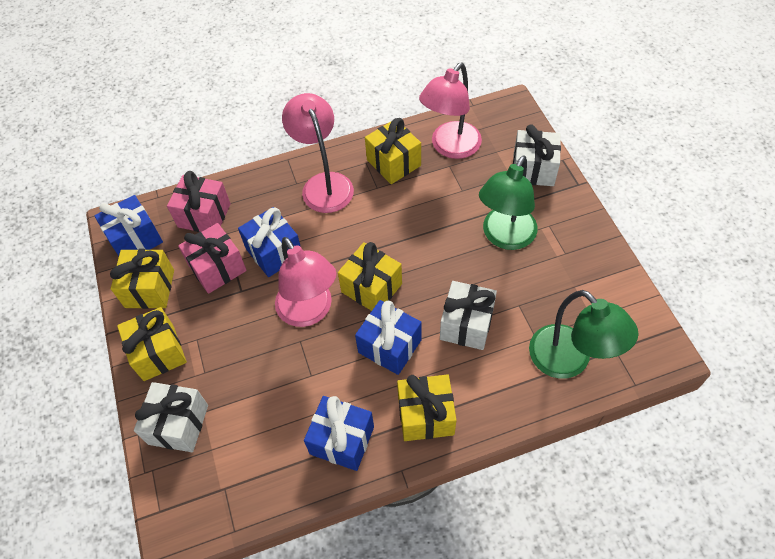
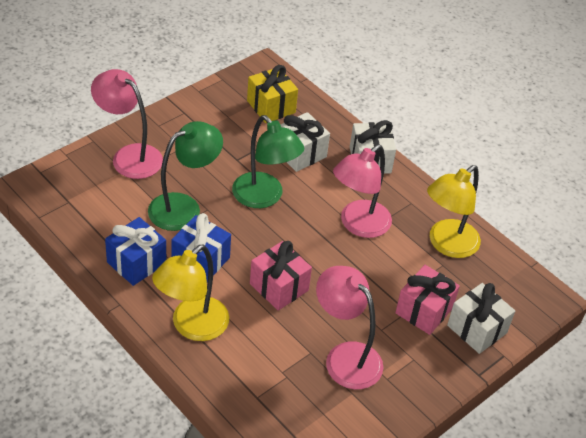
blue gift: 4 -> 2
yellow gift: 5 -> 1
yellow lamp: 0 -> 2

